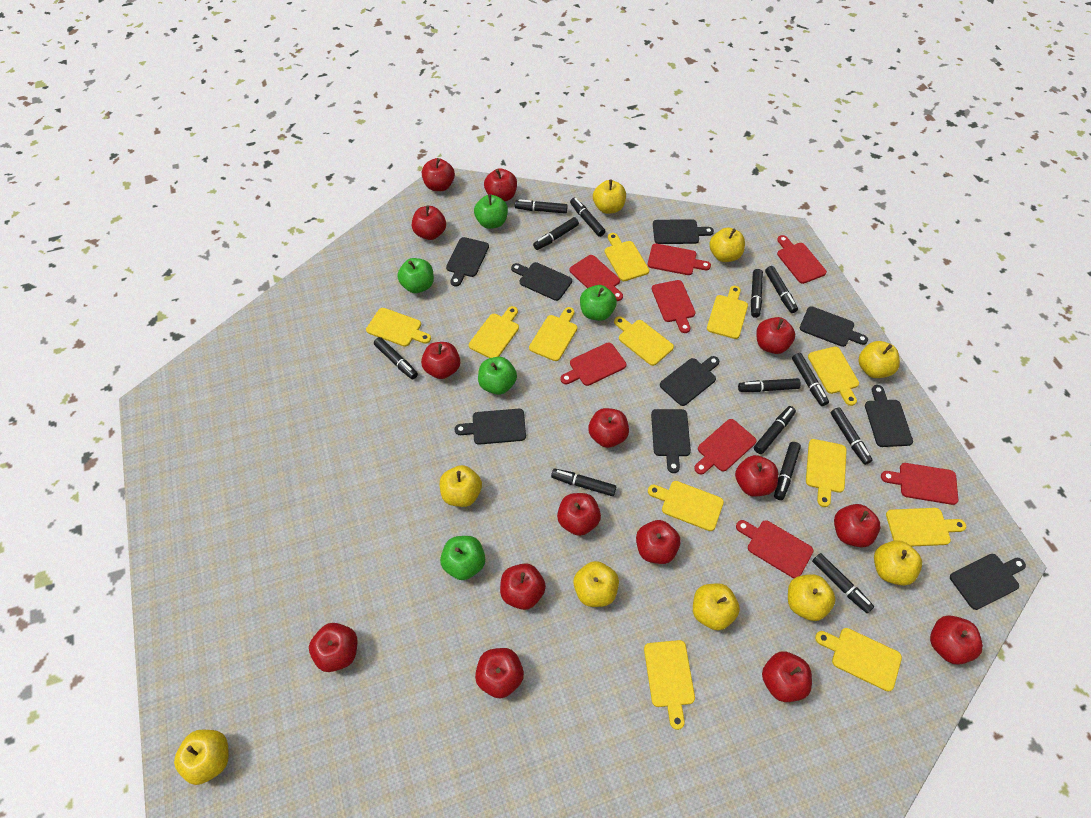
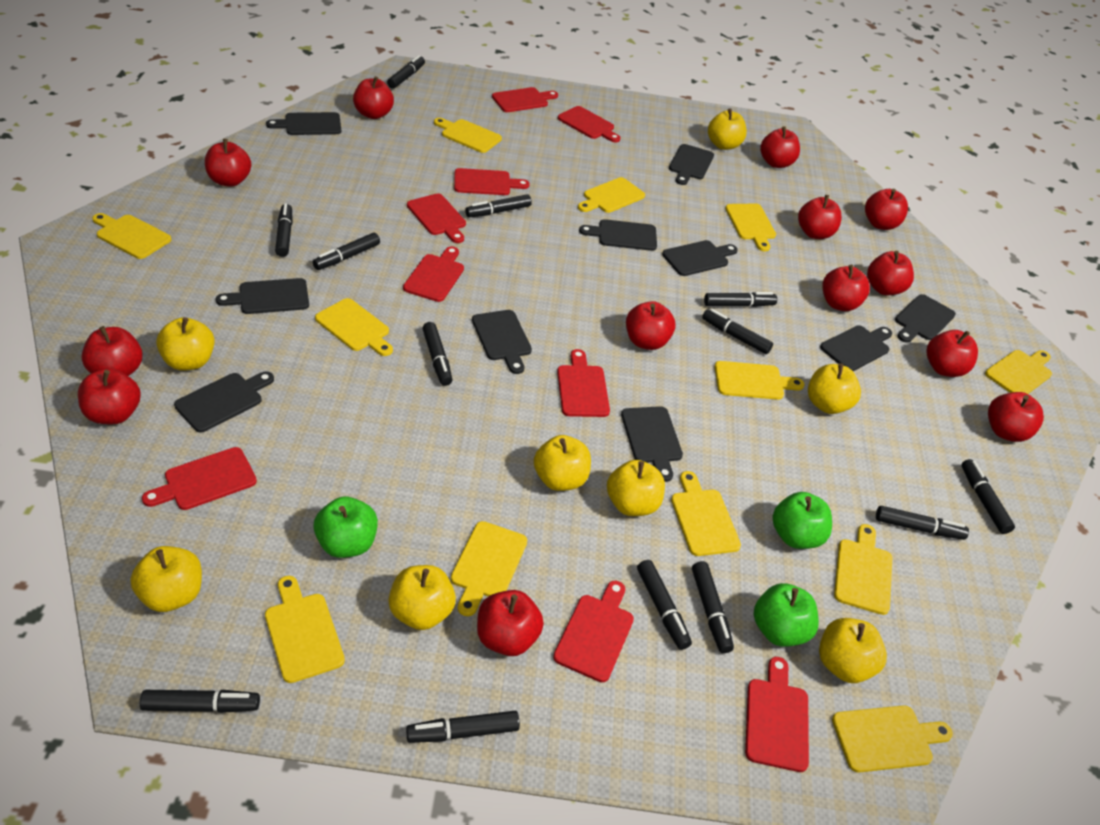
black cutting board: 9 -> 10
green apple: 5 -> 3
red apple: 15 -> 13
red cutting board: 8 -> 9
yellow apple: 9 -> 8

